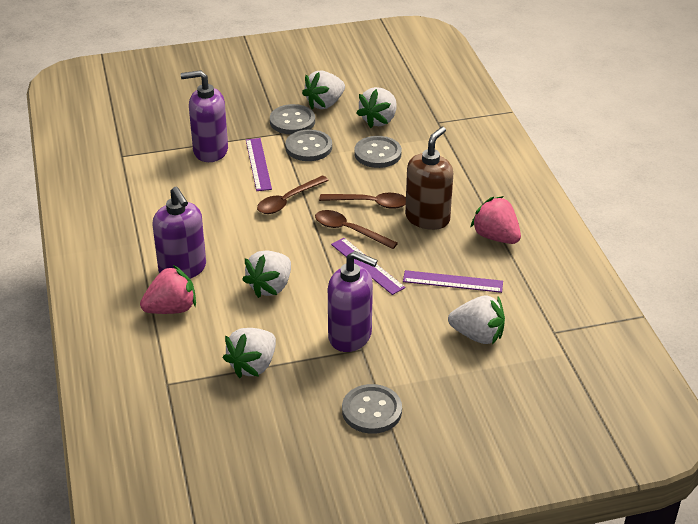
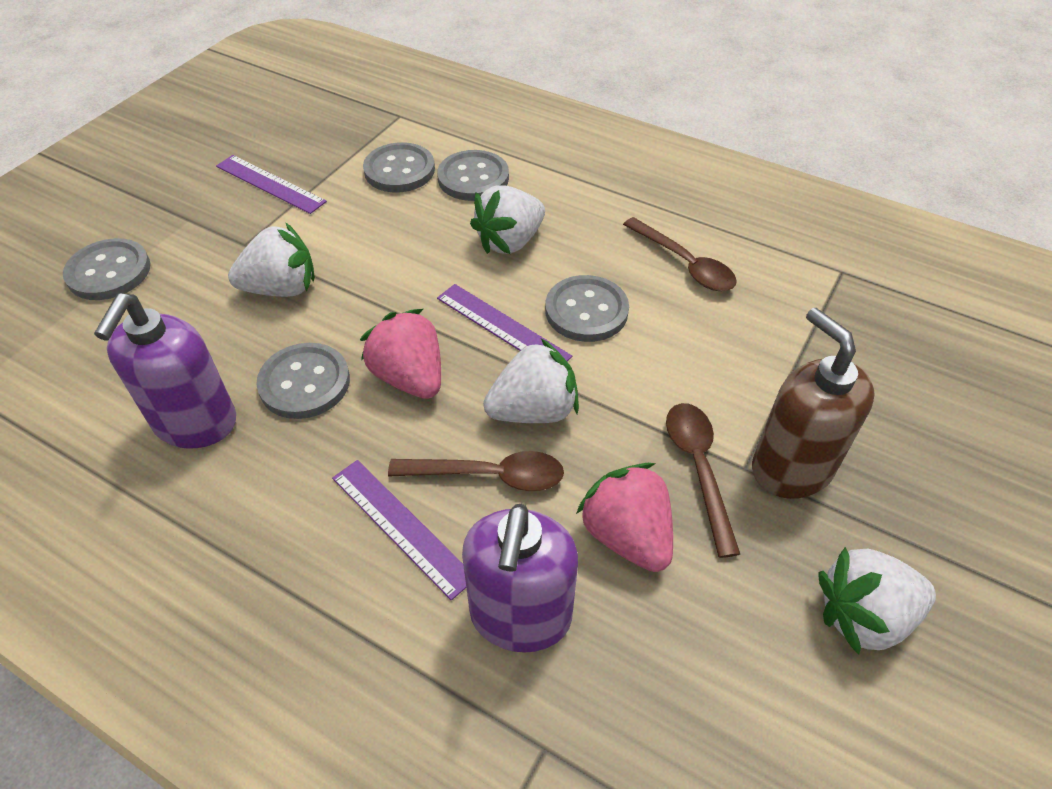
grey button: 4 -> 5
purple soap dispenser: 3 -> 2
white strawberry: 5 -> 4

